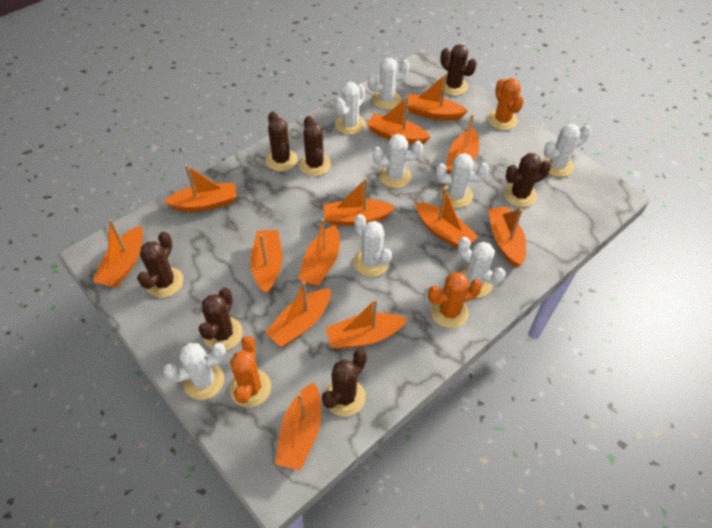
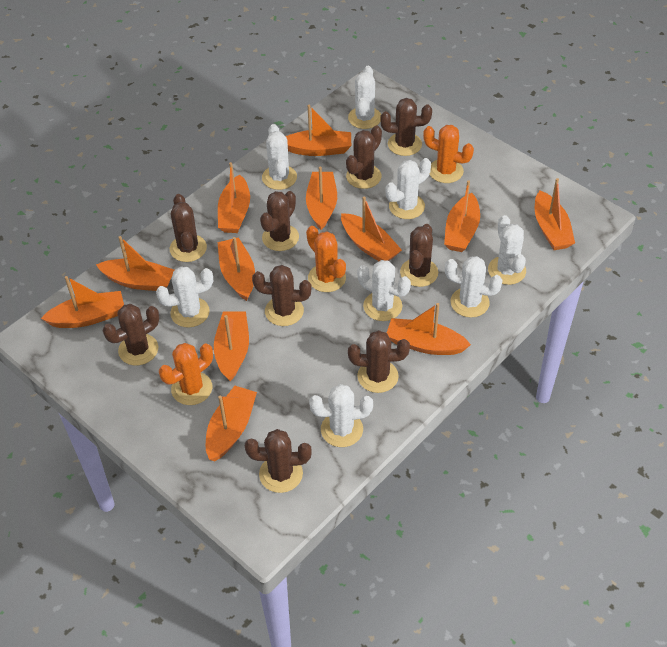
brown cactus: 7 -> 9
orange boat: 13 -> 12

